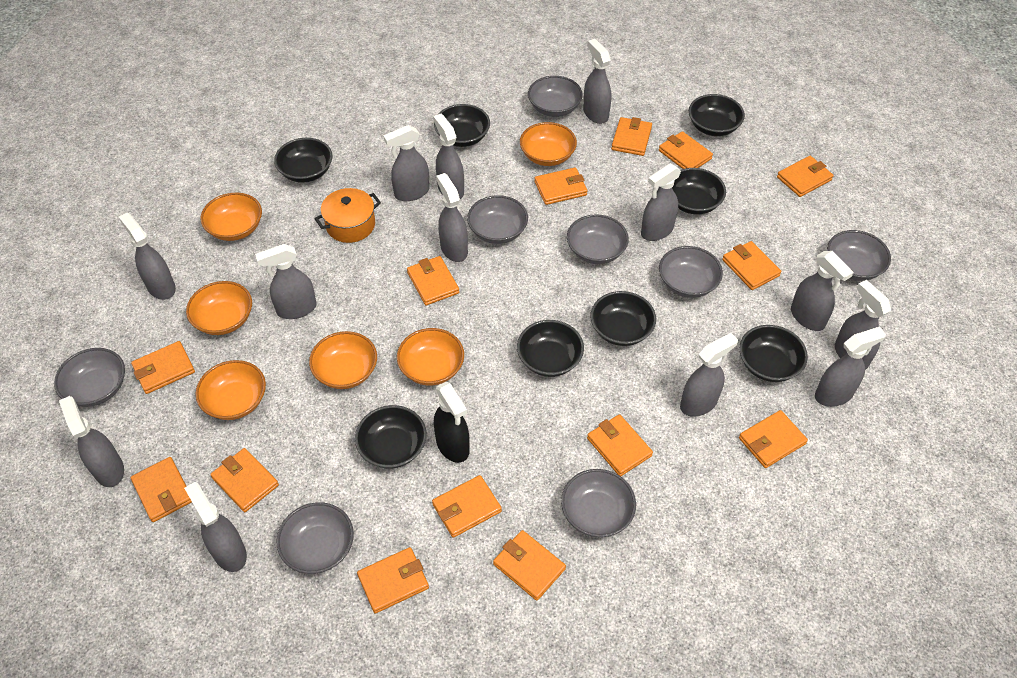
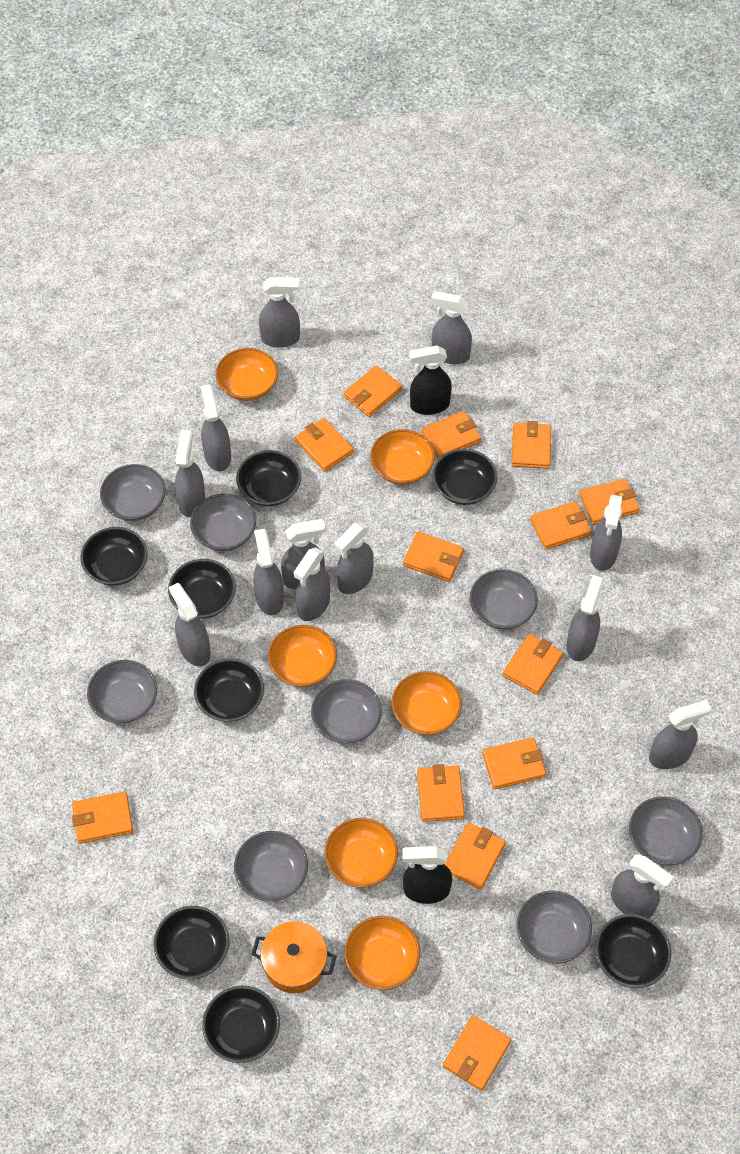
black spray bottle: 1 -> 2
orange wallet: 14 -> 13

